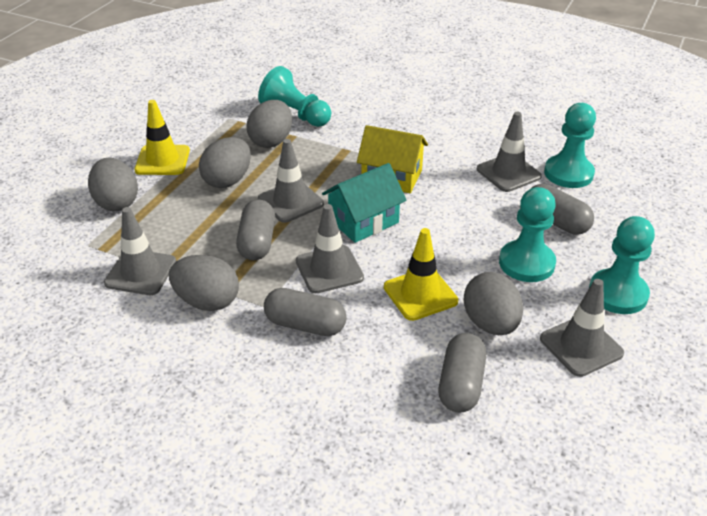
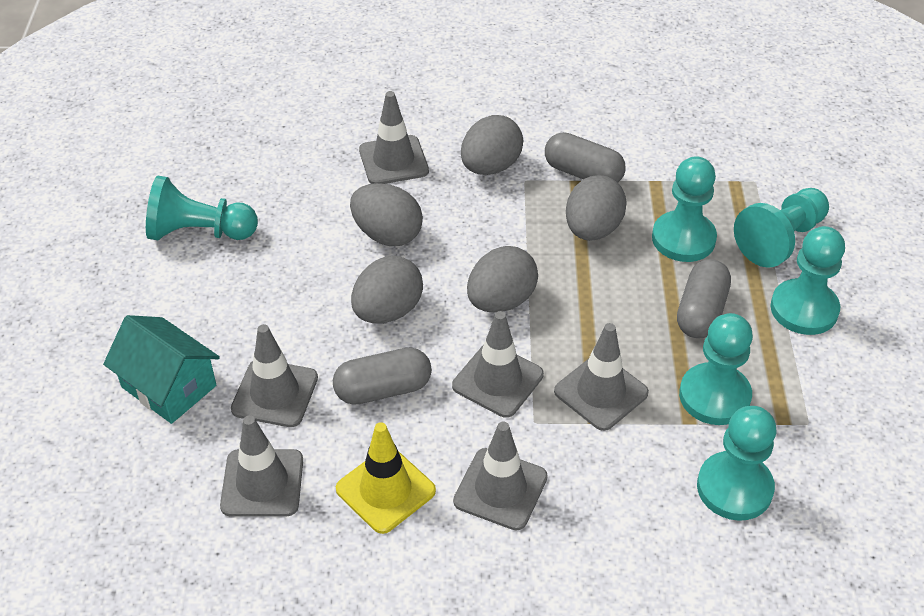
grey capsule: 4 -> 3
grey traffic cone: 5 -> 6
turquoise pawn: 4 -> 6
yellow house: 1 -> 0
yellow traffic cone: 2 -> 1

